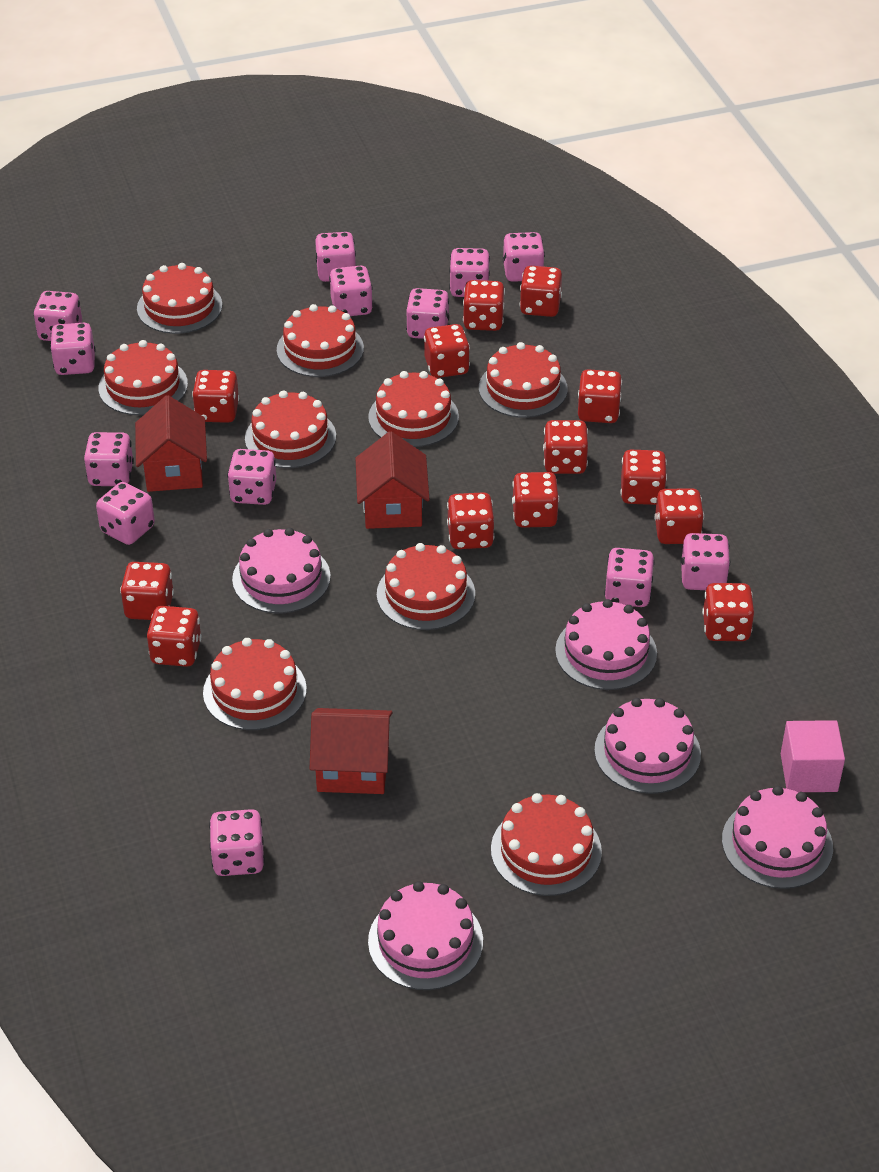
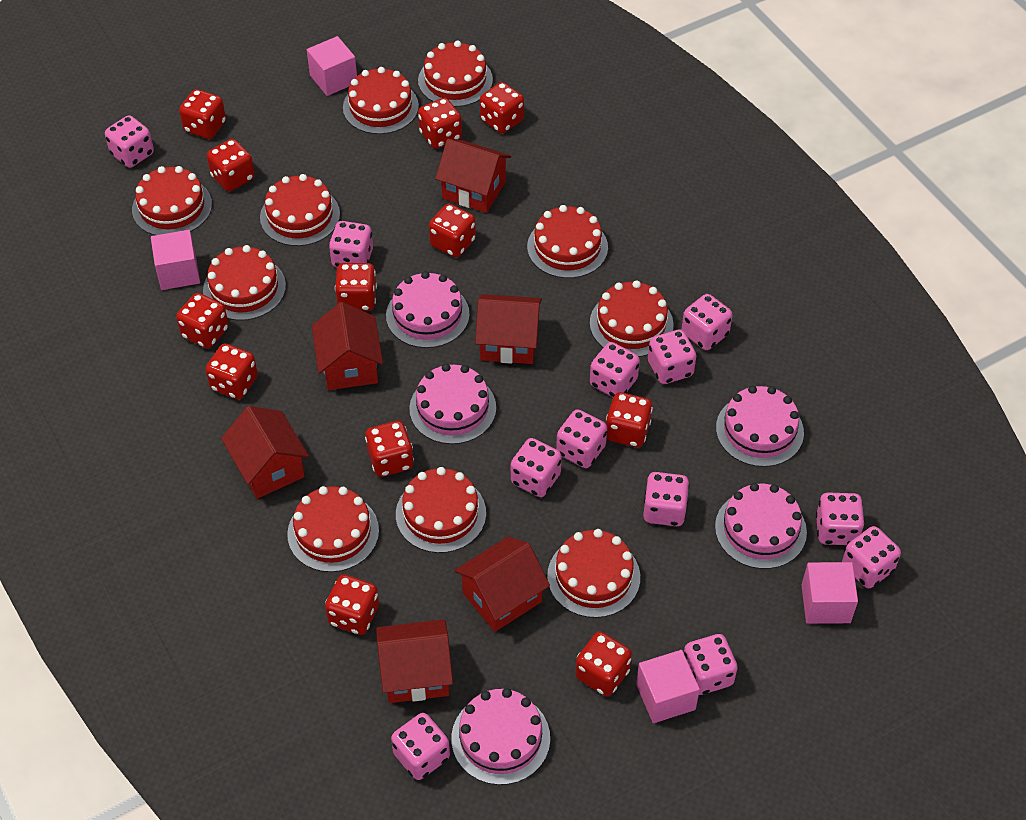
pink cube: 1 -> 4
pink dice: 13 -> 12
red cake: 9 -> 10
red dice: 13 -> 12
red house: 3 -> 6

